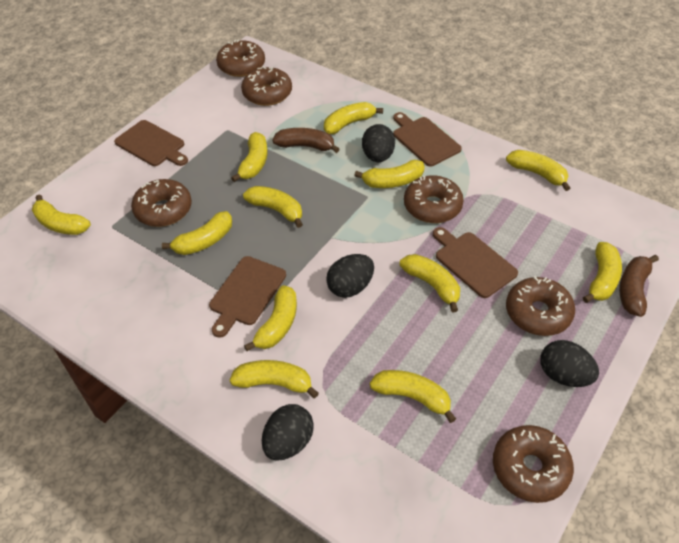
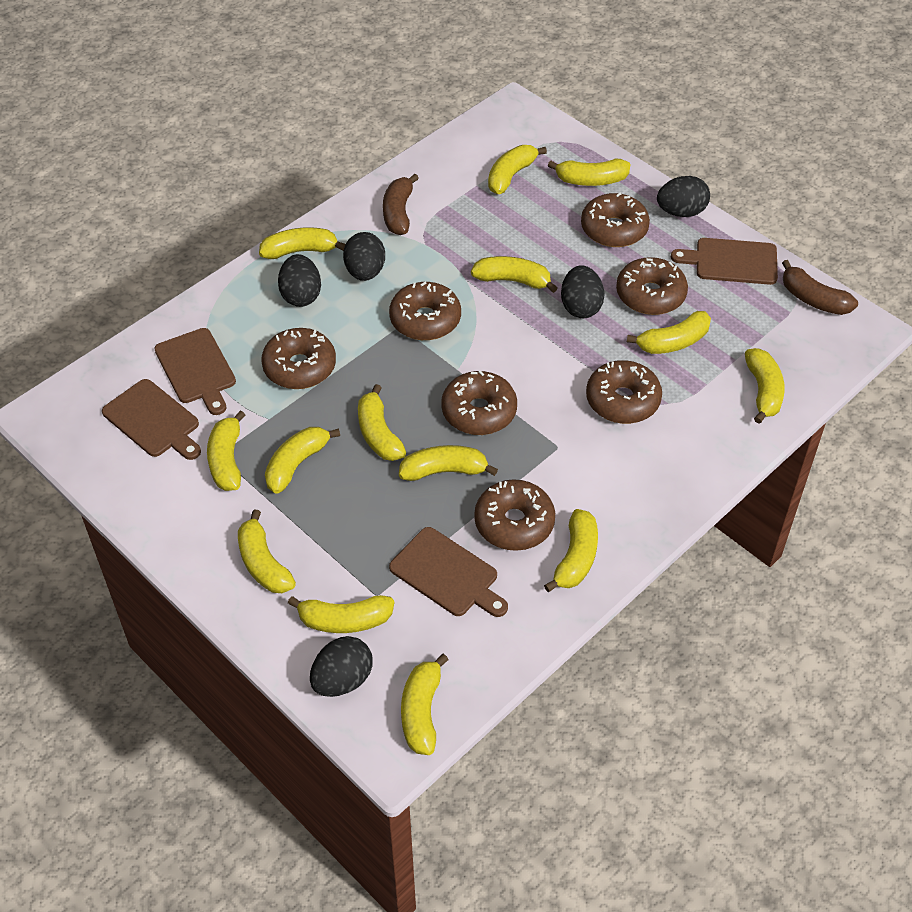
black egg: 4 -> 5
brown donut: 6 -> 7
yellow banana: 12 -> 14

